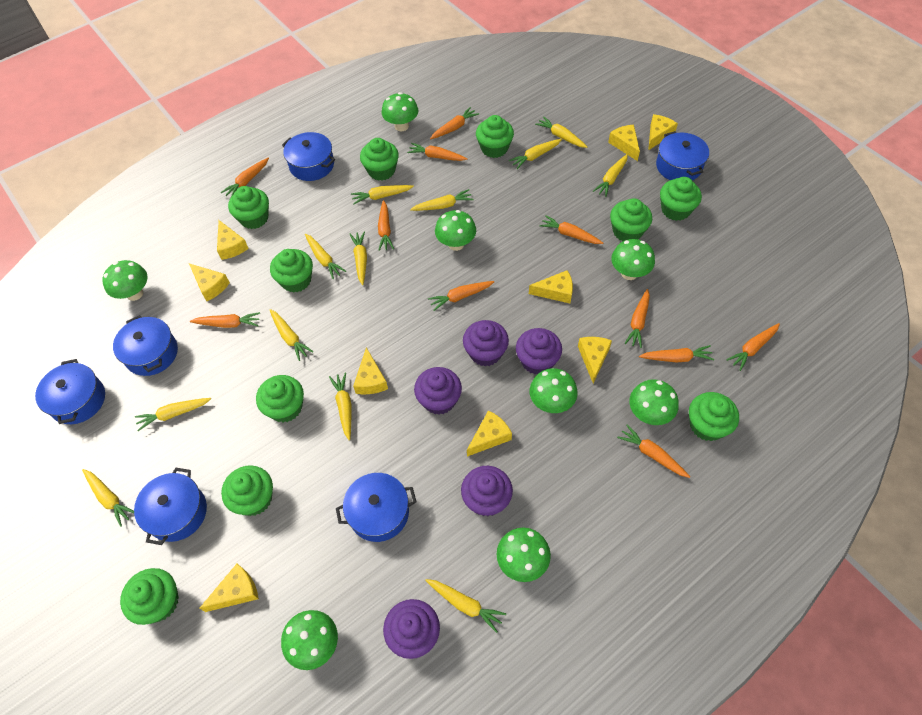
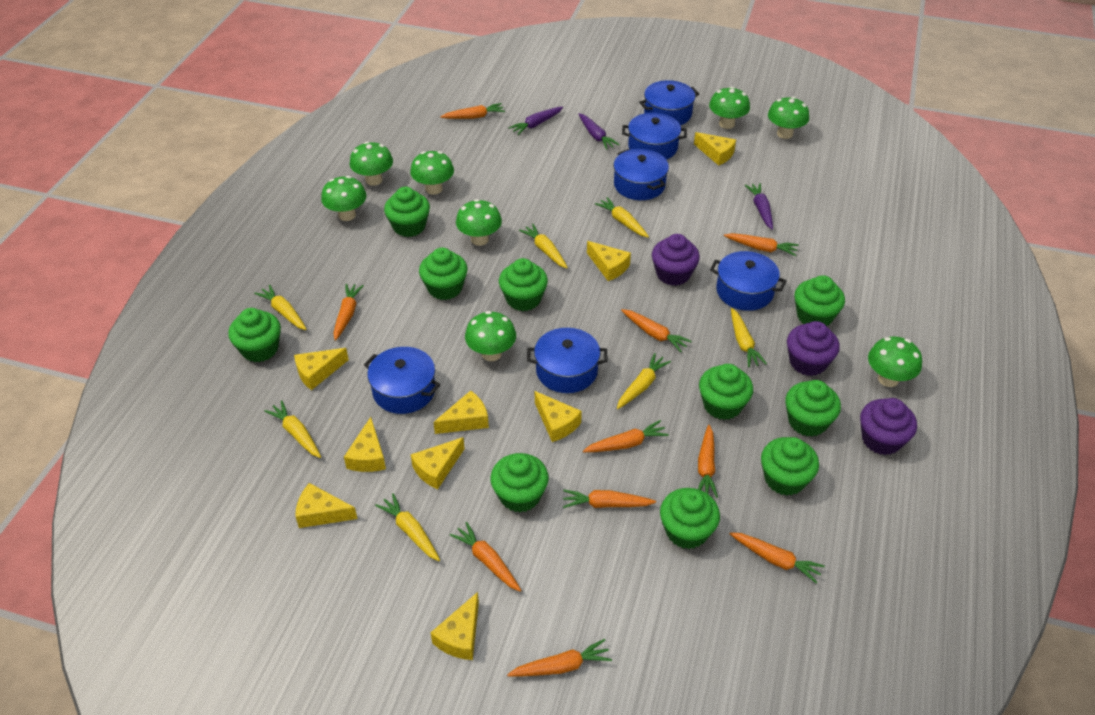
orange carrot: 11 -> 10
purple carrot: 0 -> 3
purple cupcake: 5 -> 3
yellow carrot: 12 -> 7

